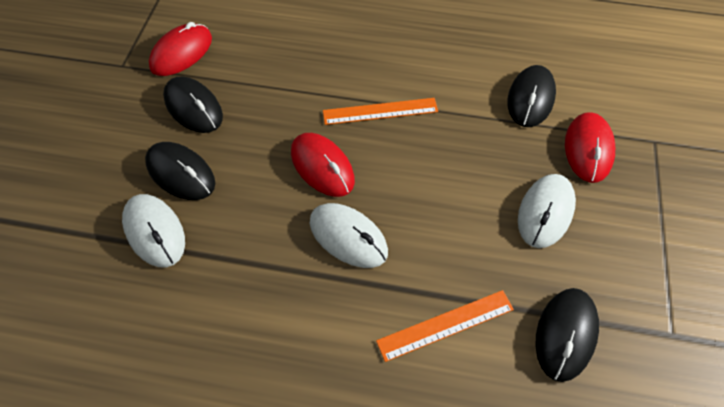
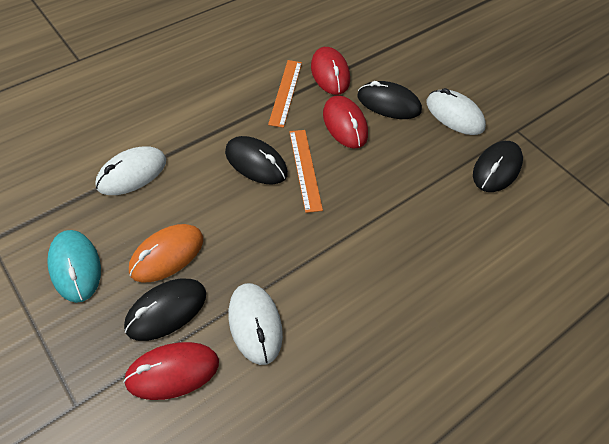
orange mouse: 0 -> 1
turquoise mouse: 0 -> 1

